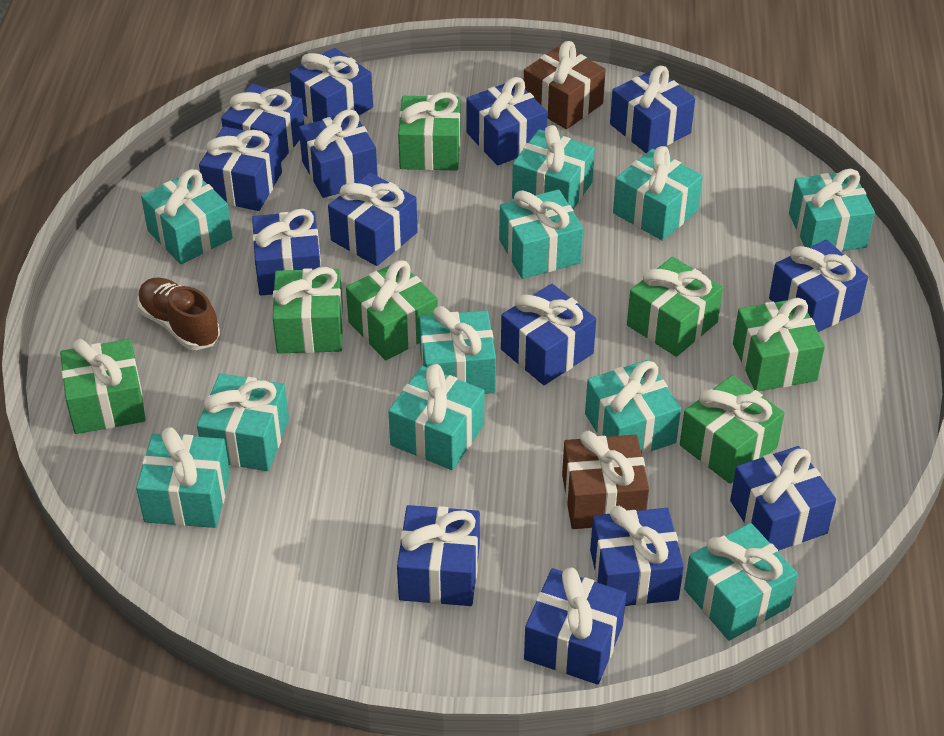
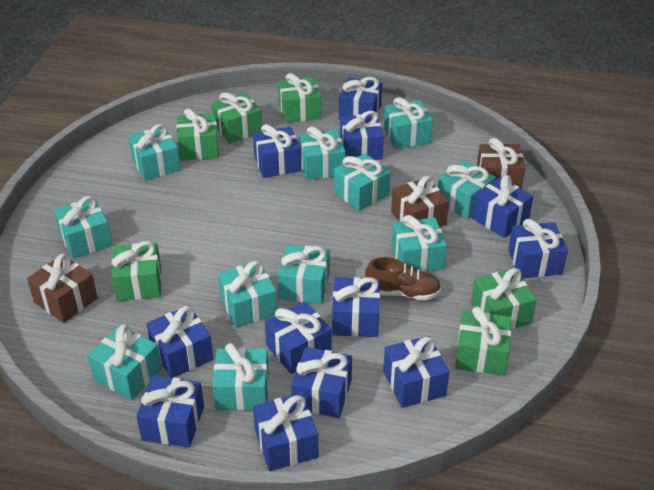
blue gift: 14 -> 12
brown gift: 2 -> 3
green gift: 7 -> 6

